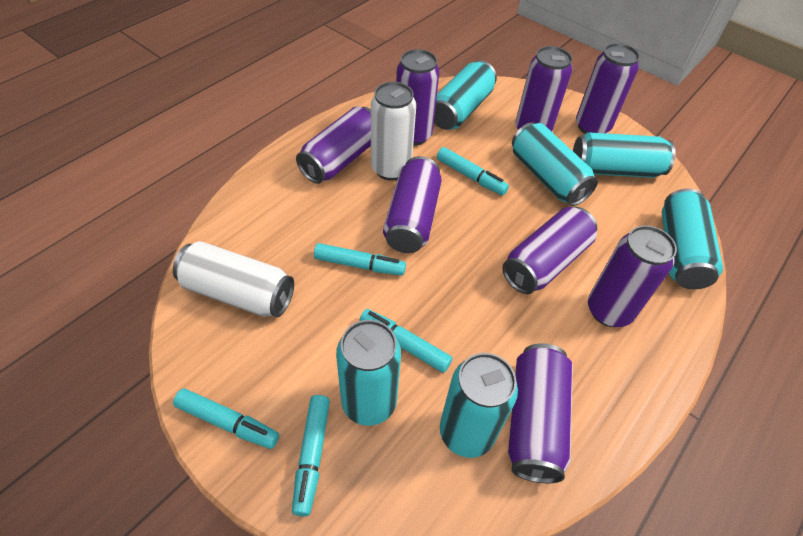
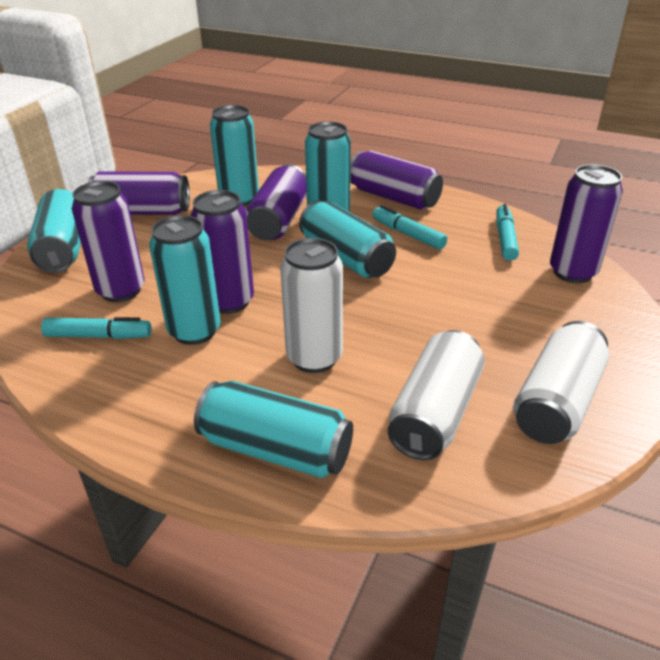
purple can: 8 -> 6
turquoise marker: 5 -> 3
white can: 2 -> 3

